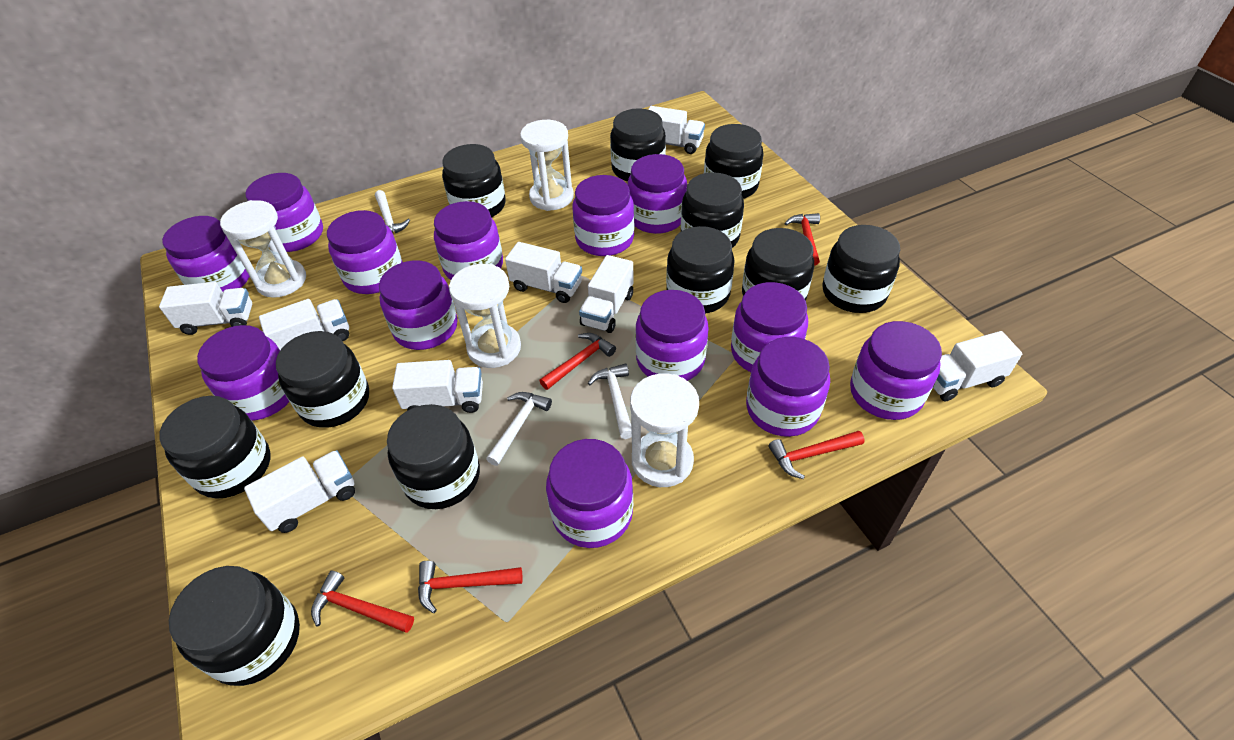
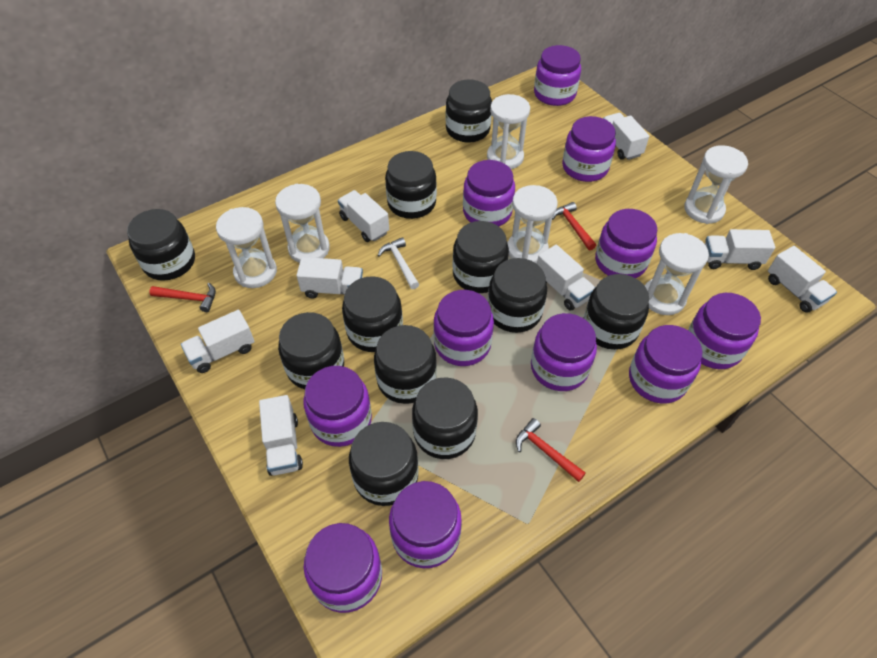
purple jar: 13 -> 11
red hammer: 5 -> 3
white hammer: 3 -> 1
white hourglass: 4 -> 6

